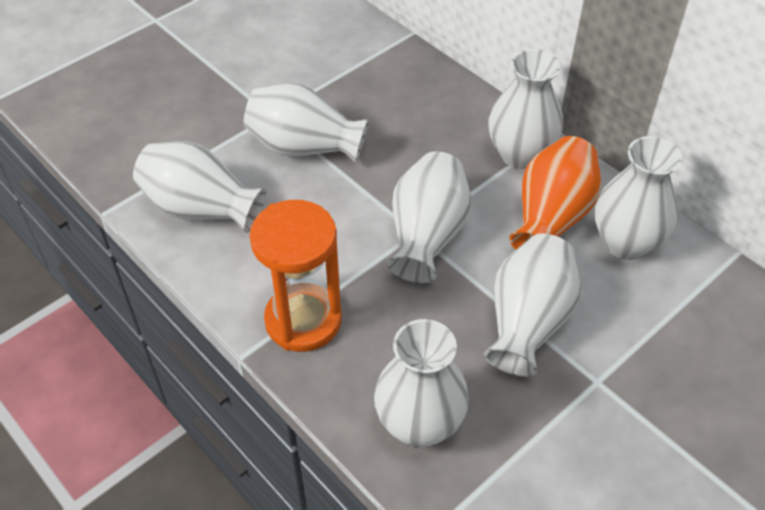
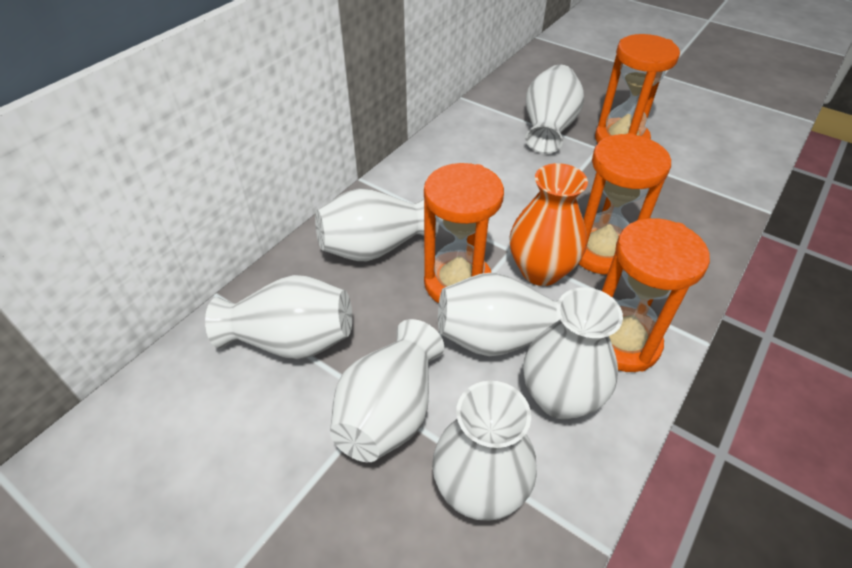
orange hourglass: 1 -> 4

